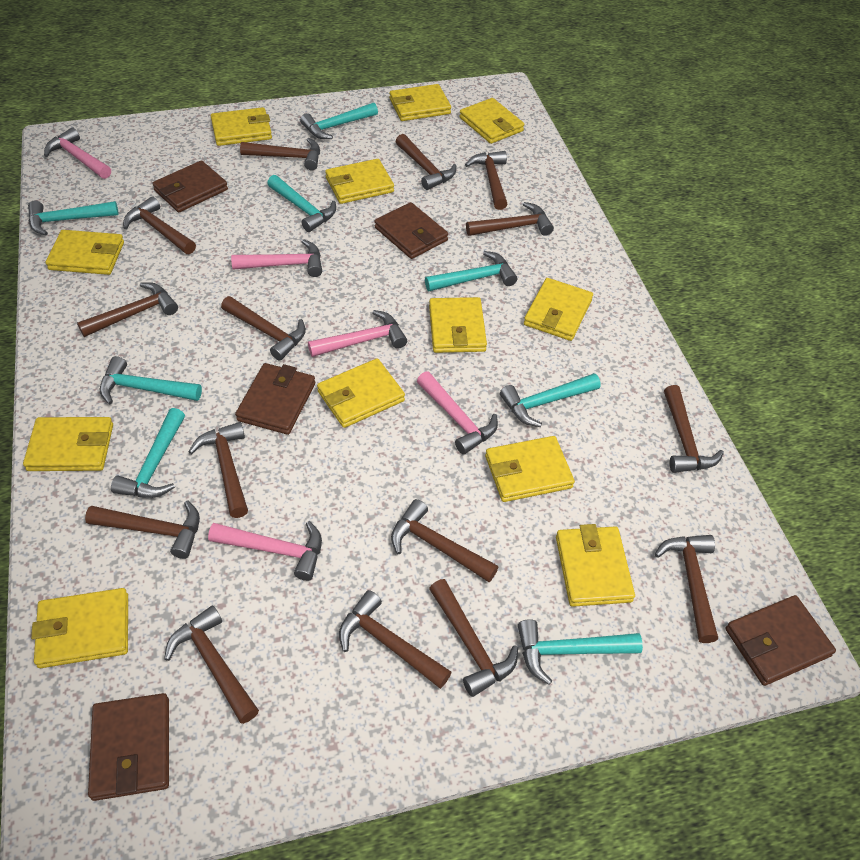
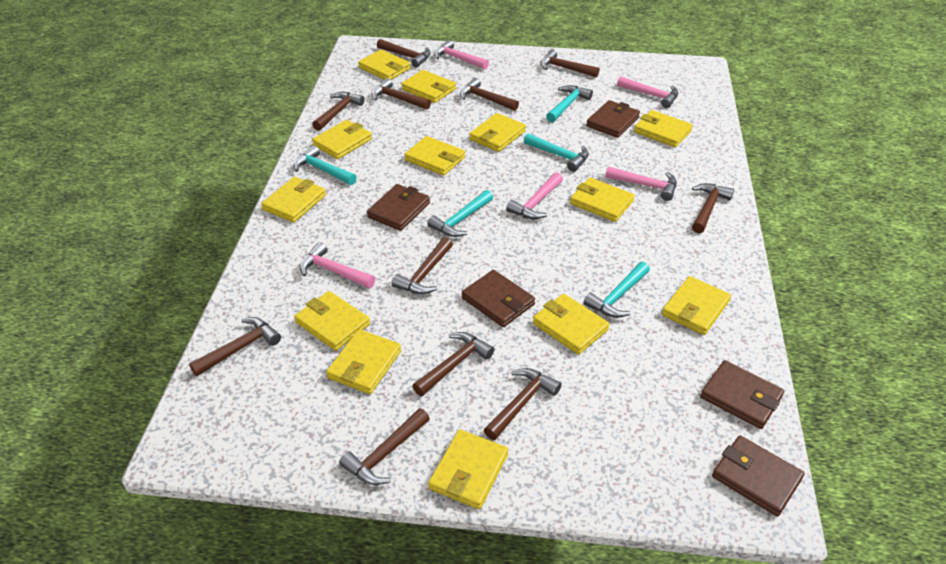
brown hammer: 15 -> 11
turquoise hammer: 8 -> 5
yellow wallet: 12 -> 13

